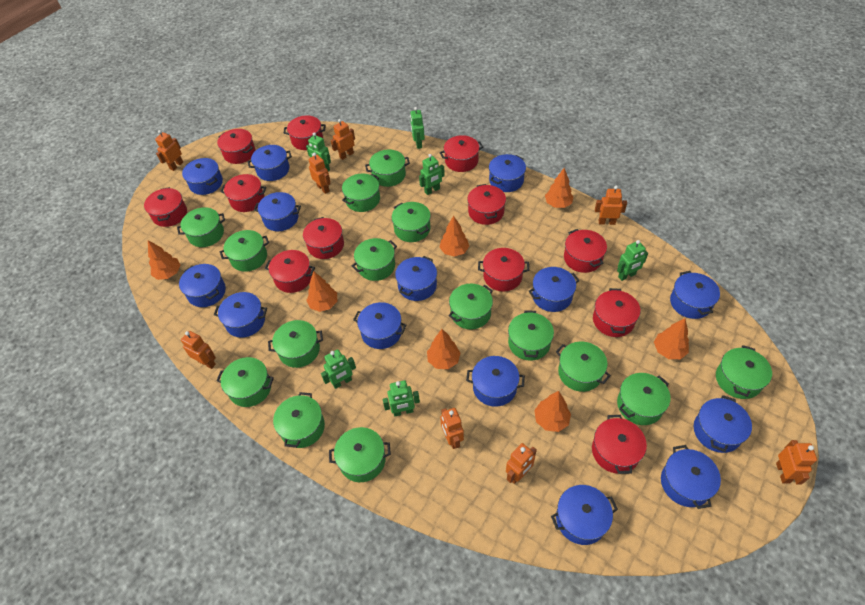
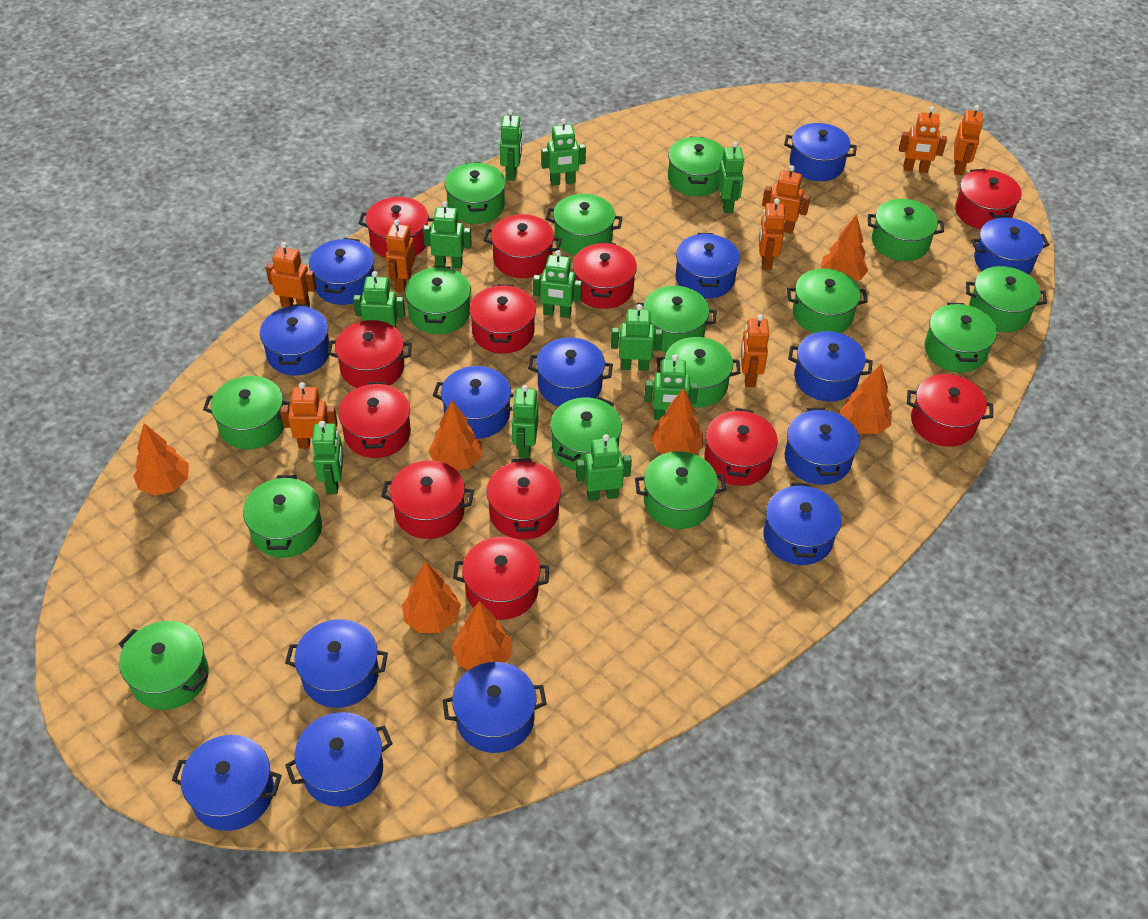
green robot: 6 -> 11

